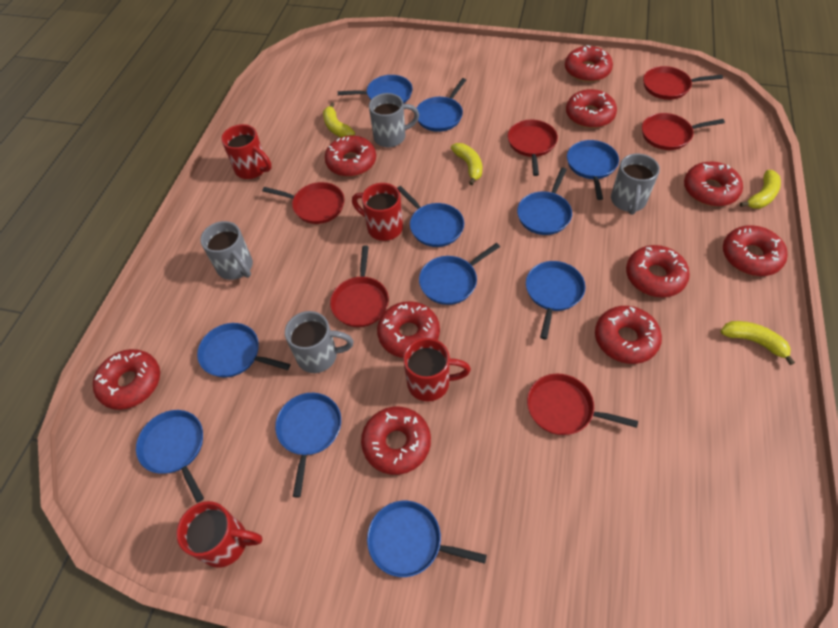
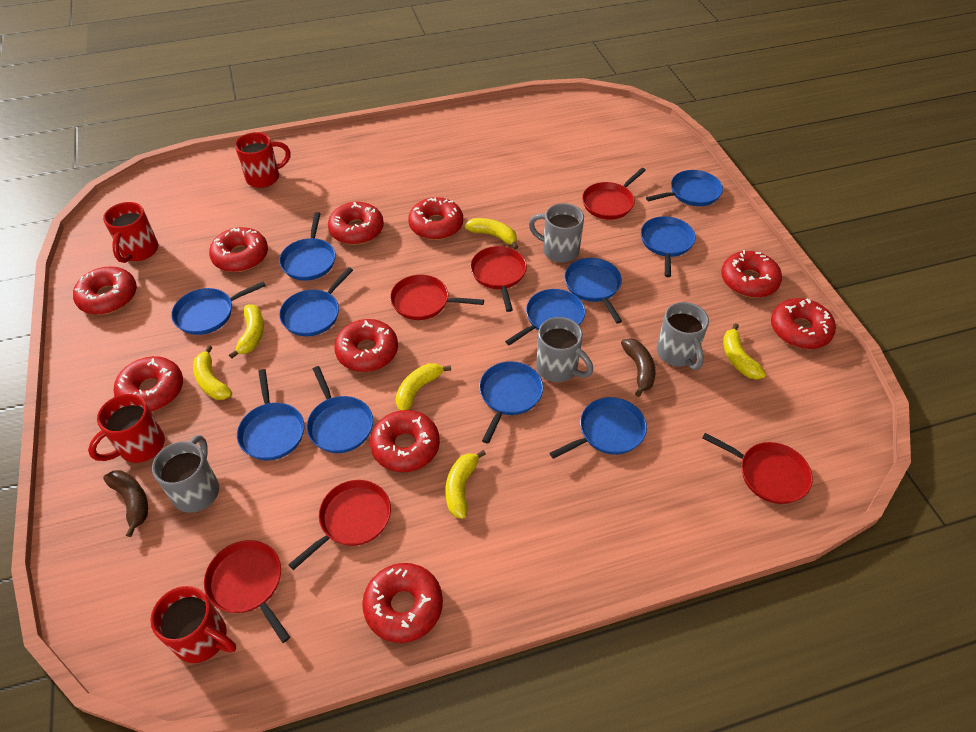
brown banana: 0 -> 2
yellow banana: 4 -> 6

